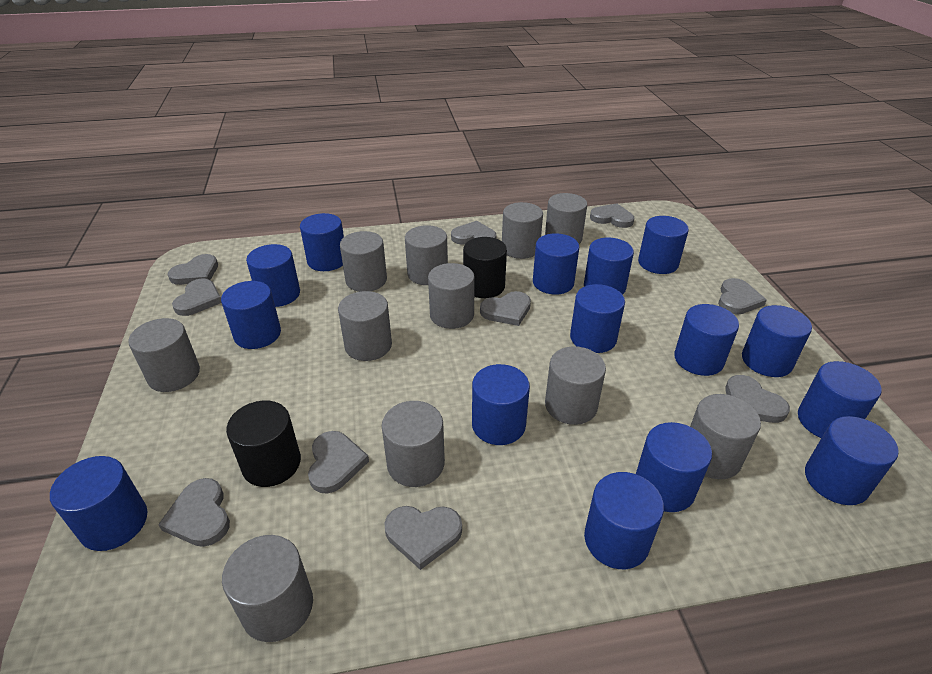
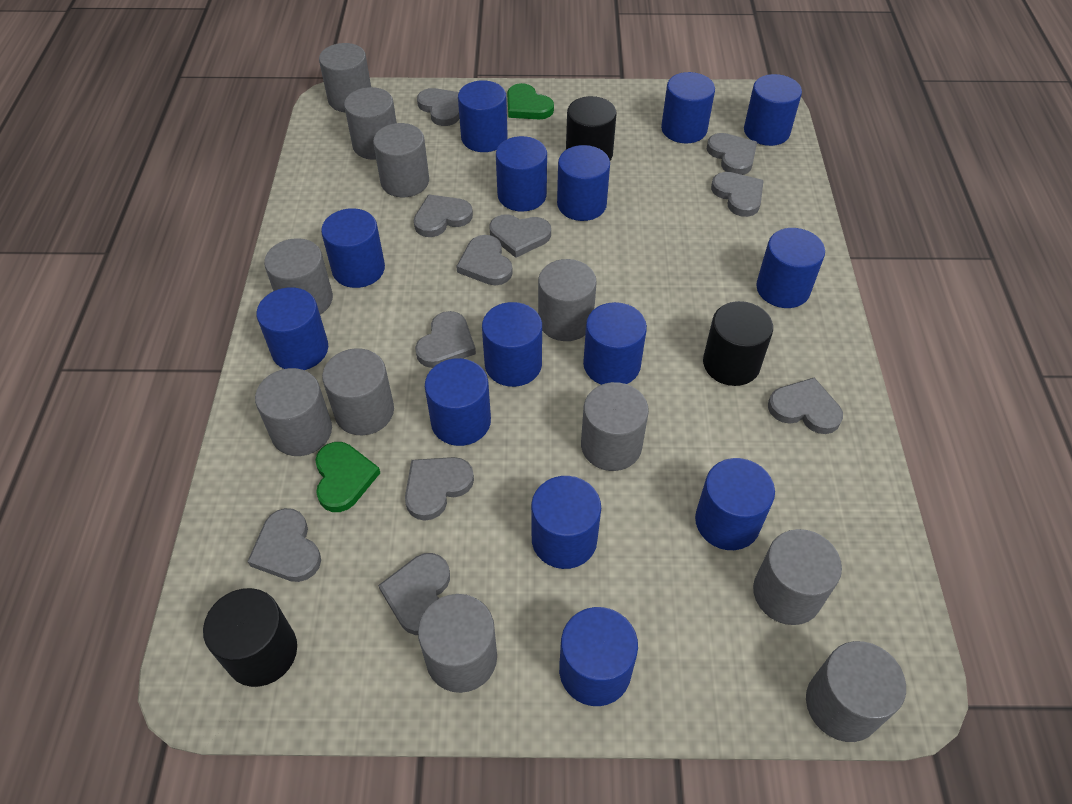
black cylinder: 2 -> 3
blue cylinder: 15 -> 14
green heart: 0 -> 2
grey heart: 10 -> 11

